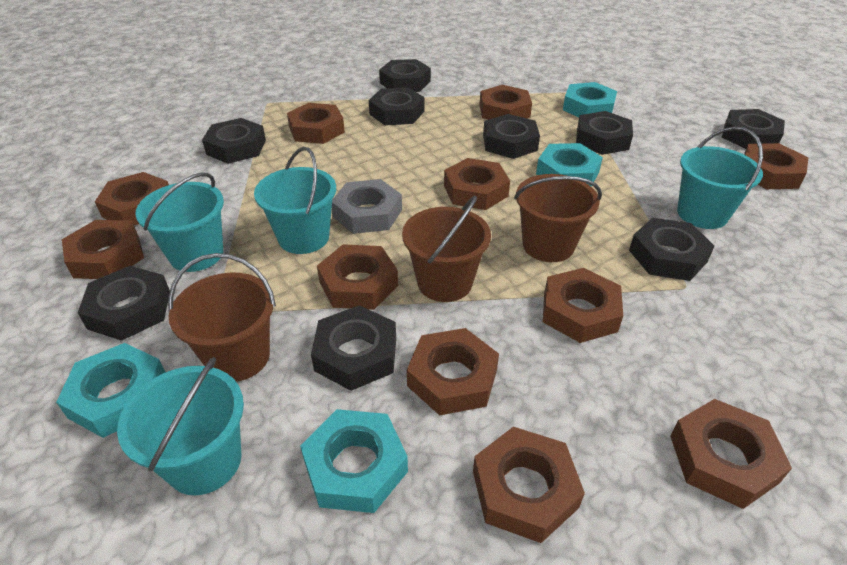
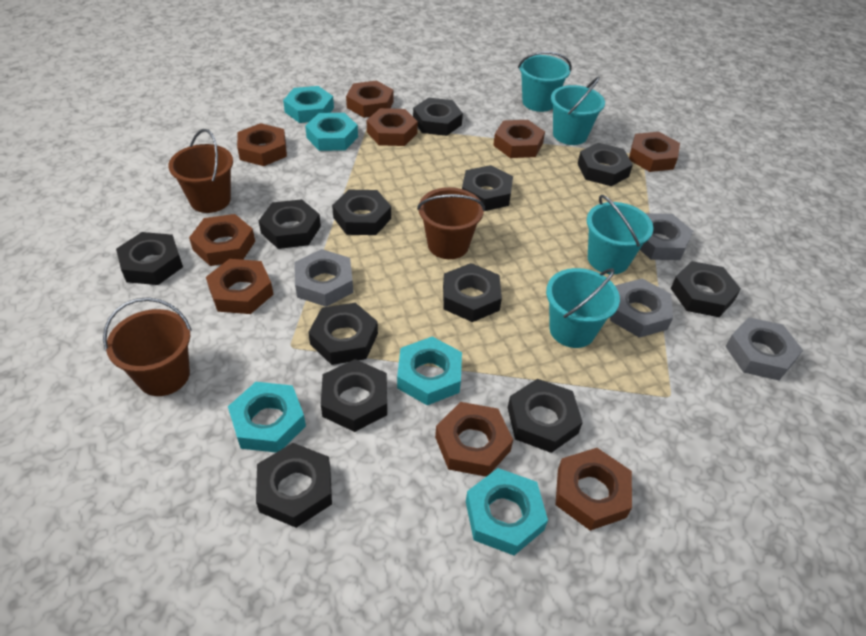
black nut: 9 -> 12
brown nut: 11 -> 9
grey nut: 1 -> 4
turquoise nut: 4 -> 5

